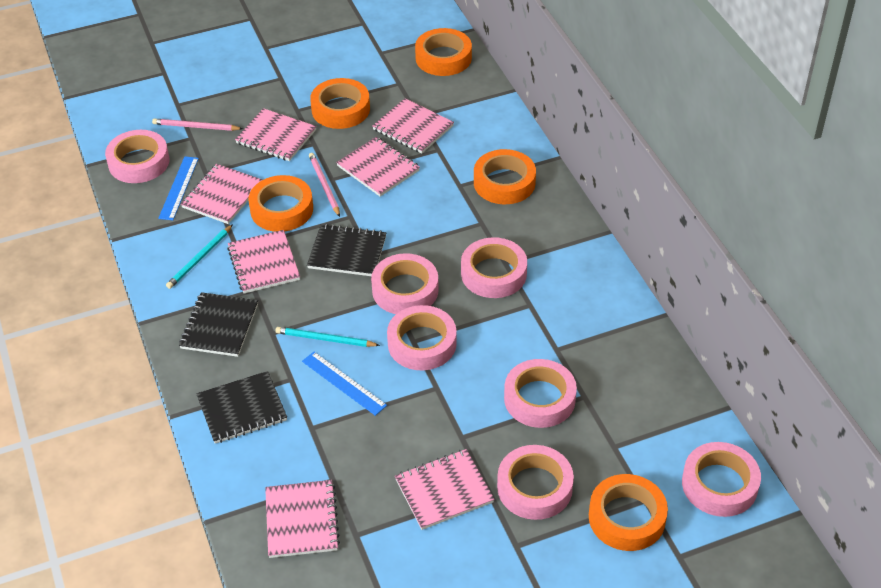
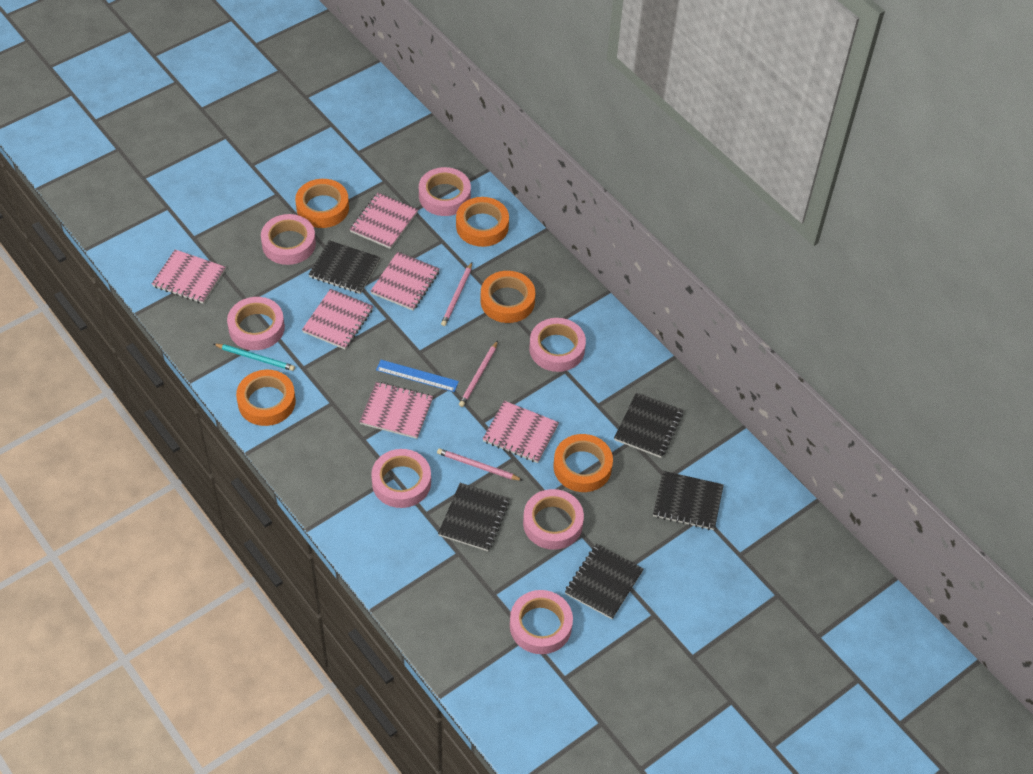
black notebook: 3 -> 5
blue ruler: 2 -> 1
pink notebook: 7 -> 6
pink pencil: 2 -> 3
turquoise pencil: 2 -> 1

